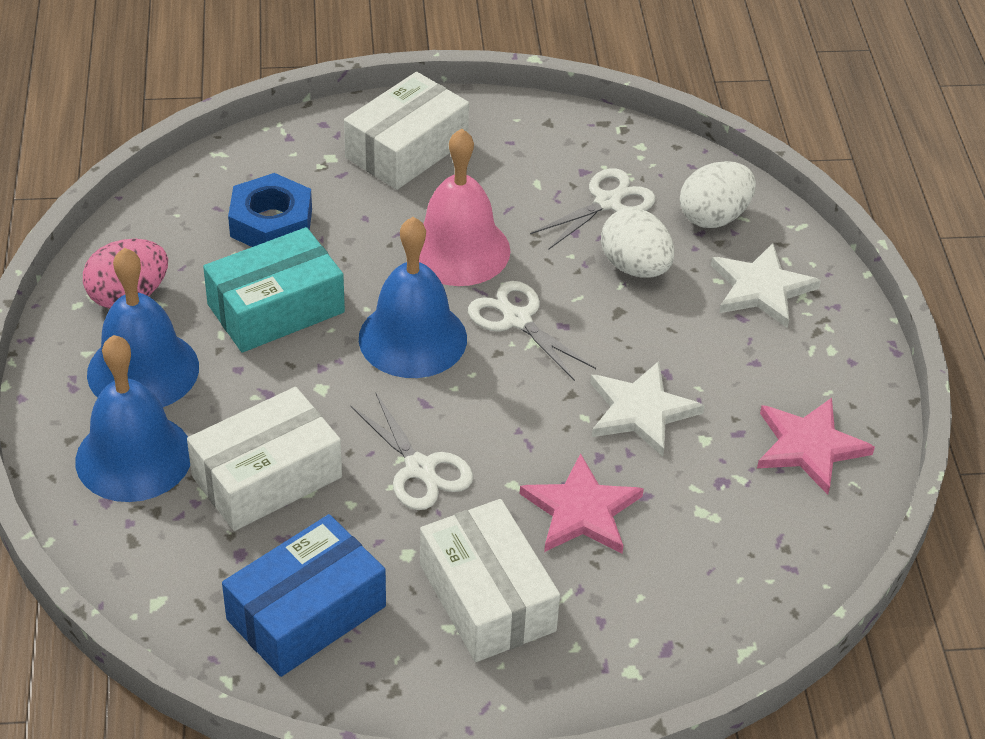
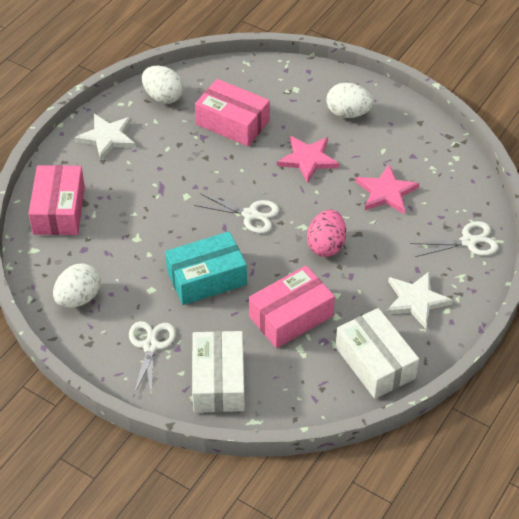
blue bell: 3 -> 0
blue box: 1 -> 0
blue nut: 1 -> 0
pink bell: 1 -> 0
pink box: 0 -> 3
white box: 3 -> 2
white egg: 2 -> 3

